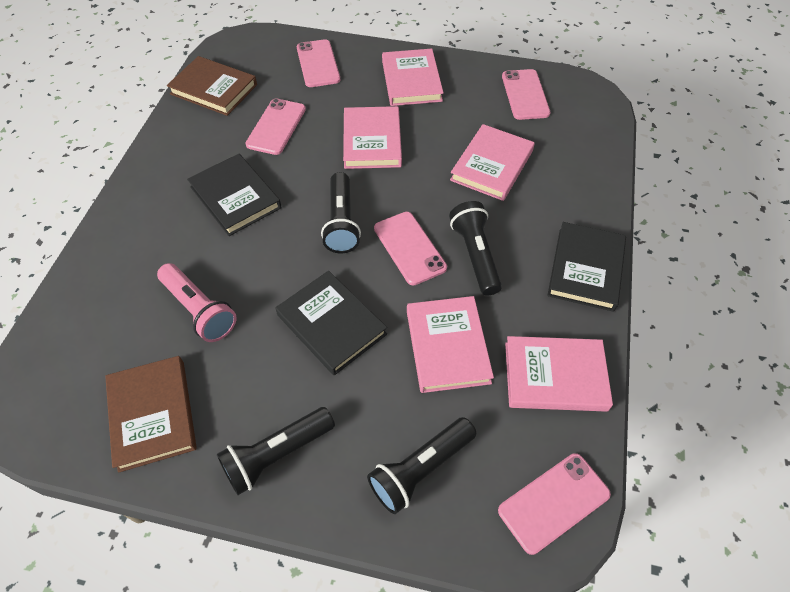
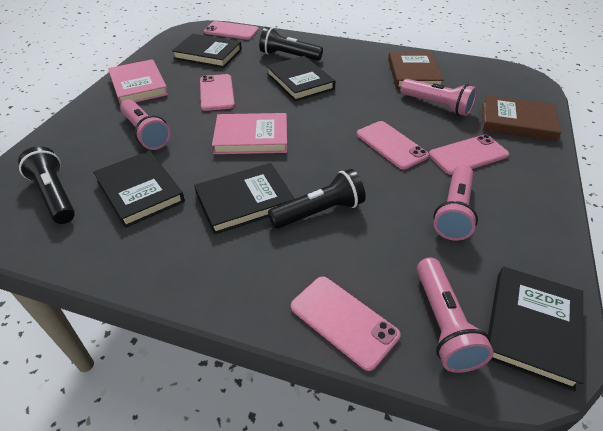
black book: 3 -> 5
black flashlight: 4 -> 3
pink book: 5 -> 2
pink flashlight: 1 -> 4

